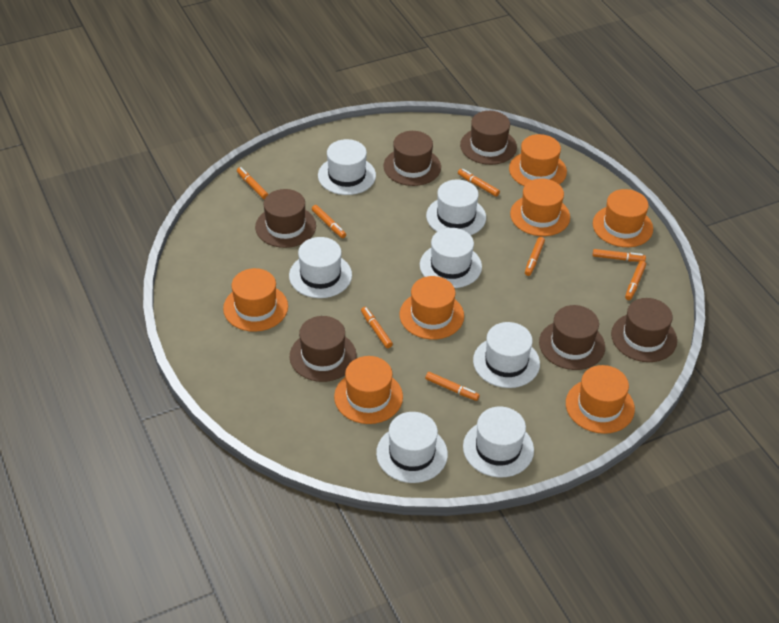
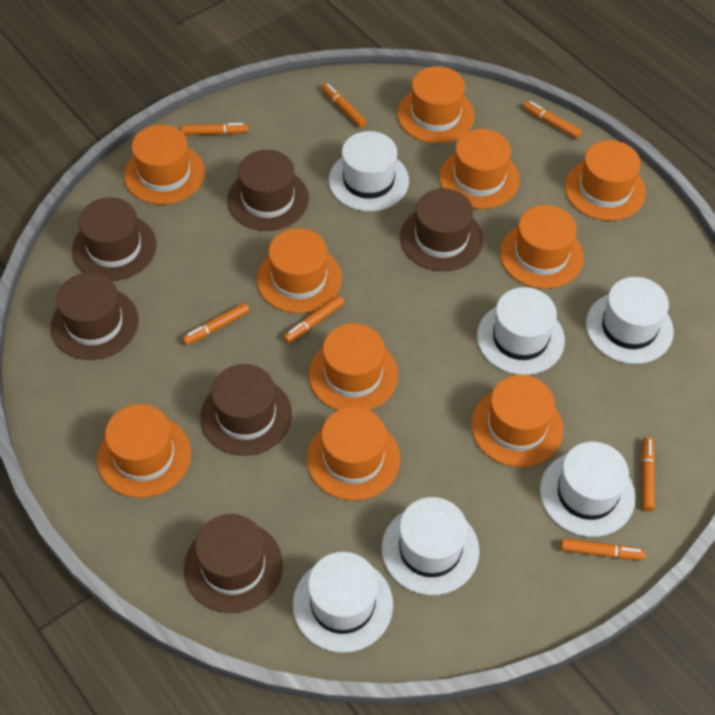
orange hat: 7 -> 10
orange marker: 8 -> 7
white hat: 7 -> 6

